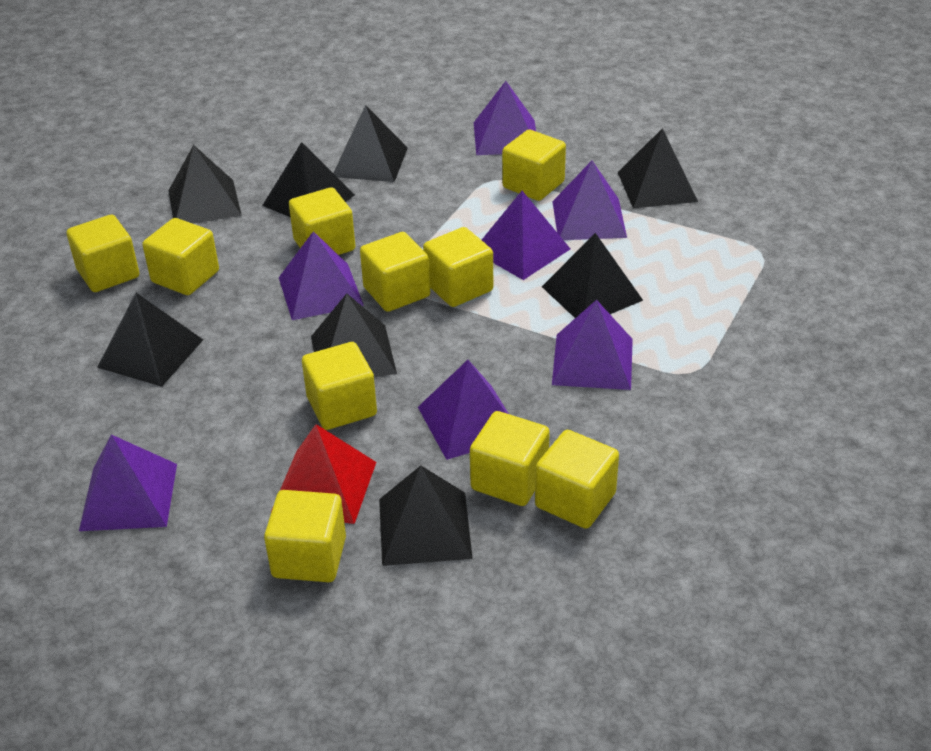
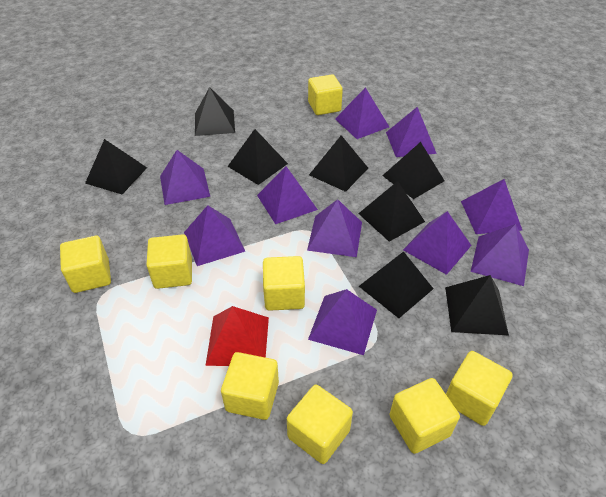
purple pyramid: 7 -> 10
yellow cube: 10 -> 8

